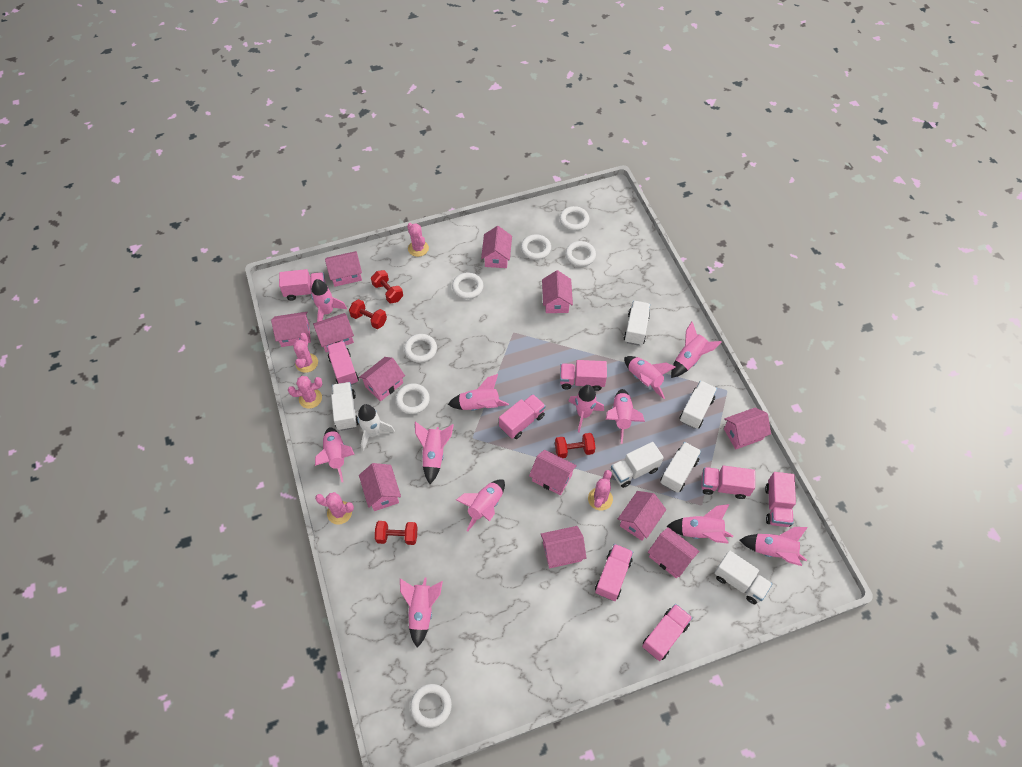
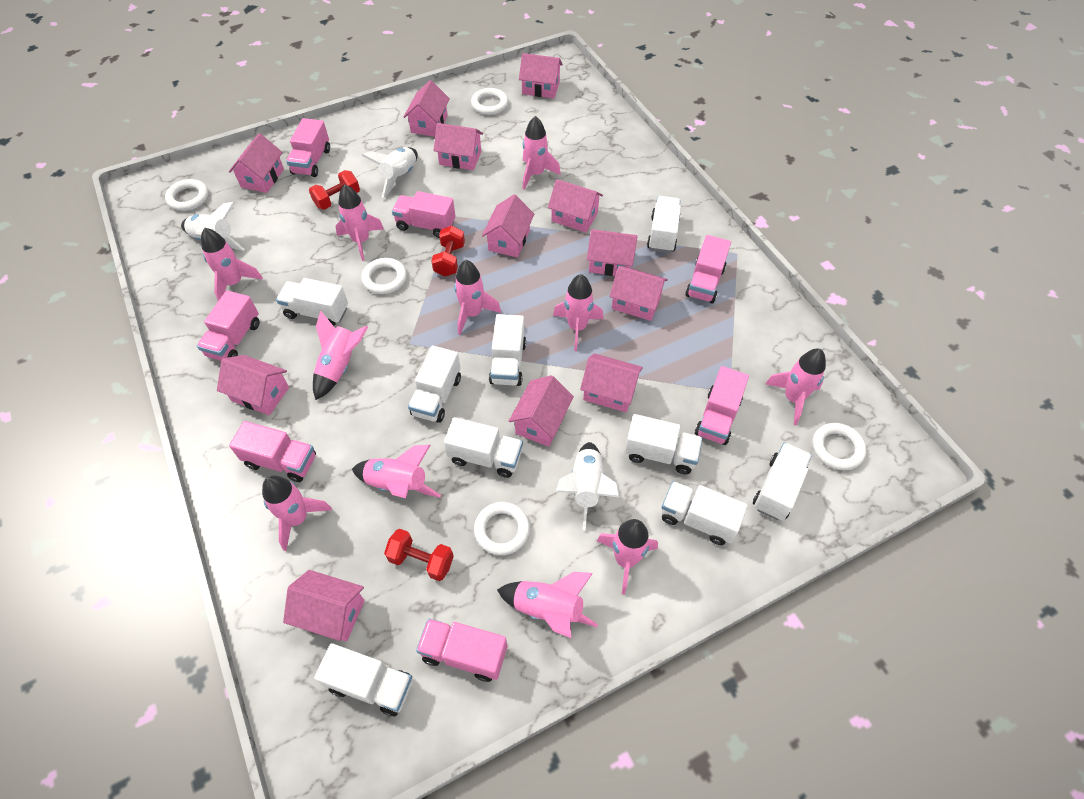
pink cactus: 5 -> 0
pink rocket: 12 -> 11
pink truck: 8 -> 7
red dumbbell: 4 -> 3
white ring: 7 -> 5
white rocket: 1 -> 3
white truck: 6 -> 9

